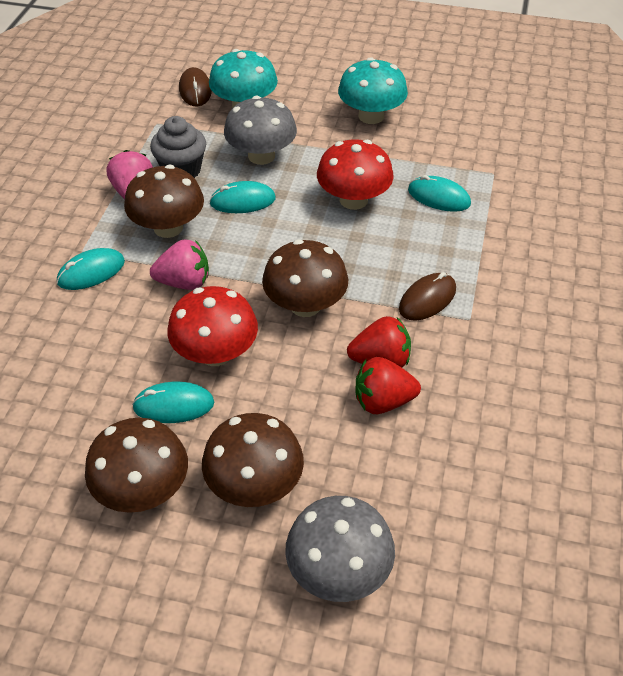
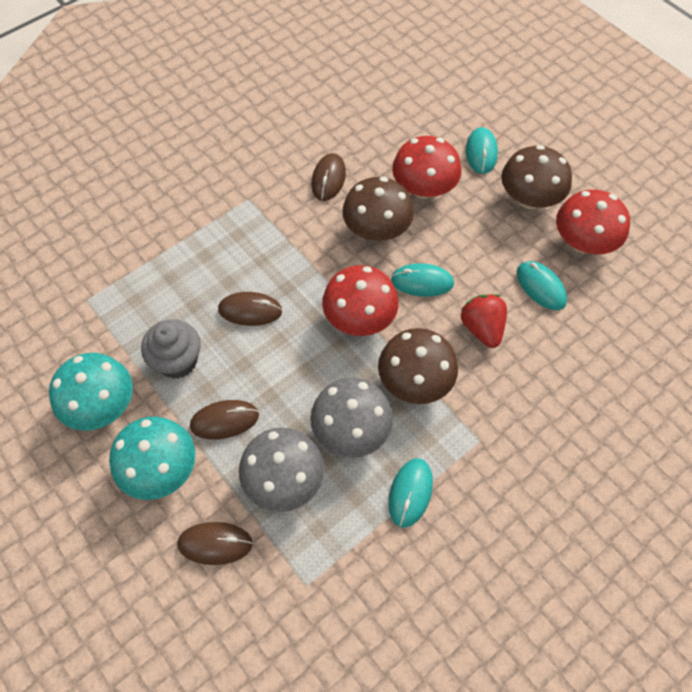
brown mouse: 2 -> 4
brown mushroom: 4 -> 3
pink strawberry: 2 -> 0
red mushroom: 2 -> 3
red strawberry: 2 -> 1

